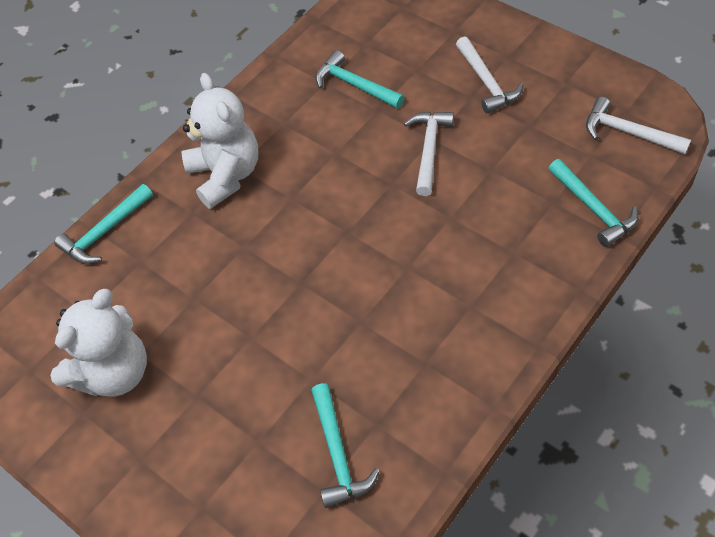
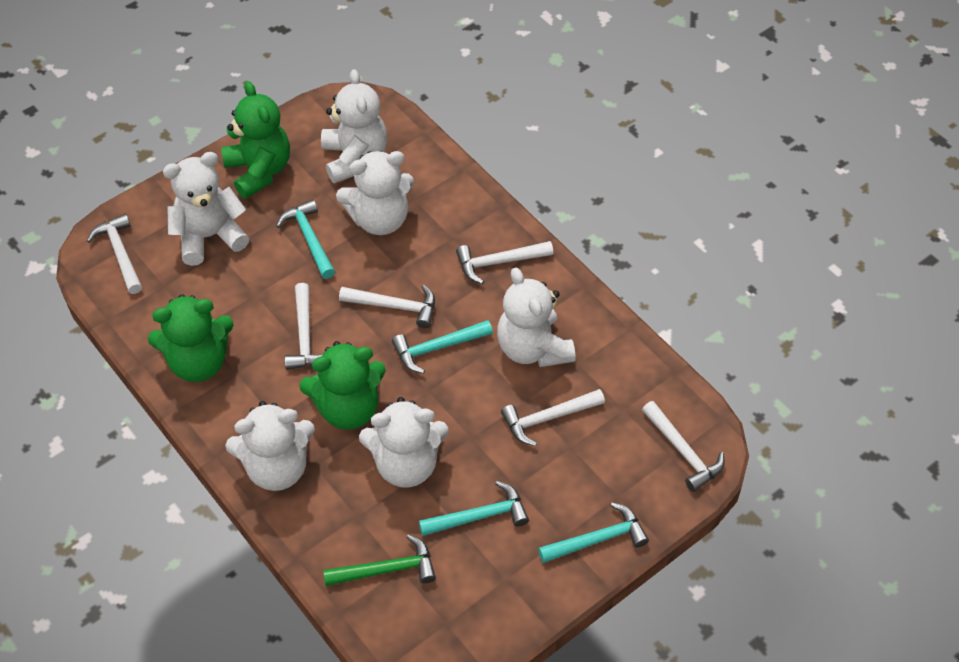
green hammer: 0 -> 1
green teddy bear: 0 -> 3
white hammer: 3 -> 6
white teddy bear: 2 -> 6

